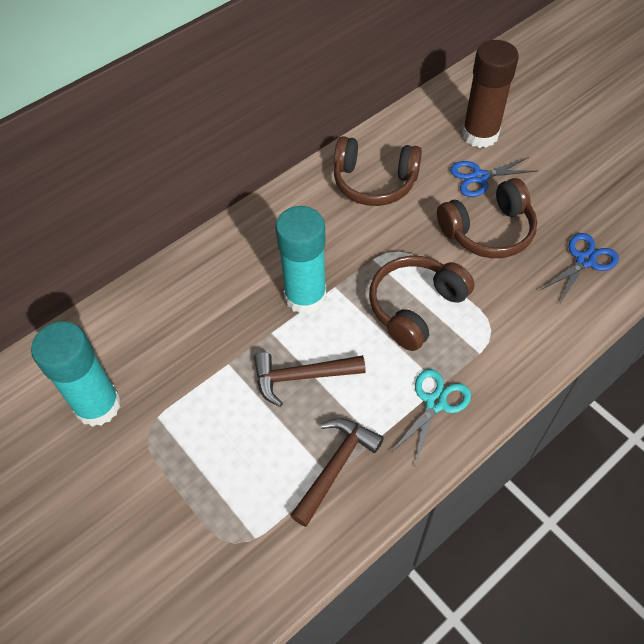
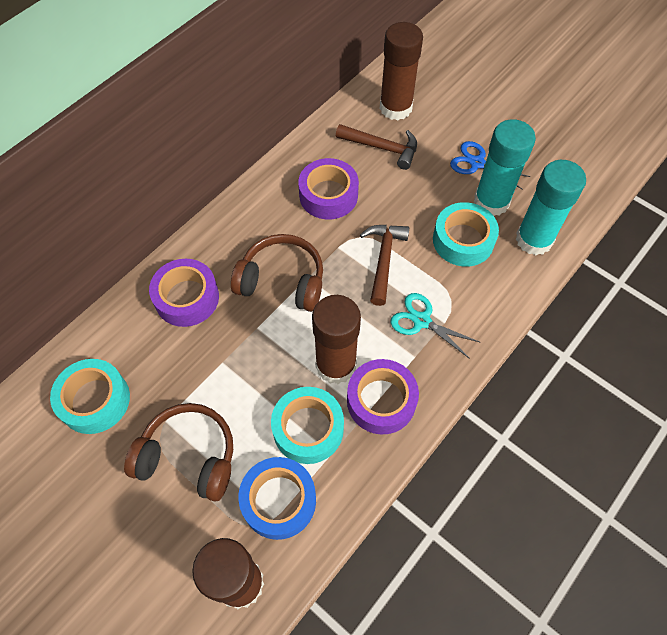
blue scissors: 2 -> 1
blue tape: 0 -> 1
brown glue stick: 1 -> 3
brown headphones: 3 -> 2
purple tape: 0 -> 3
turquoise tape: 0 -> 3

